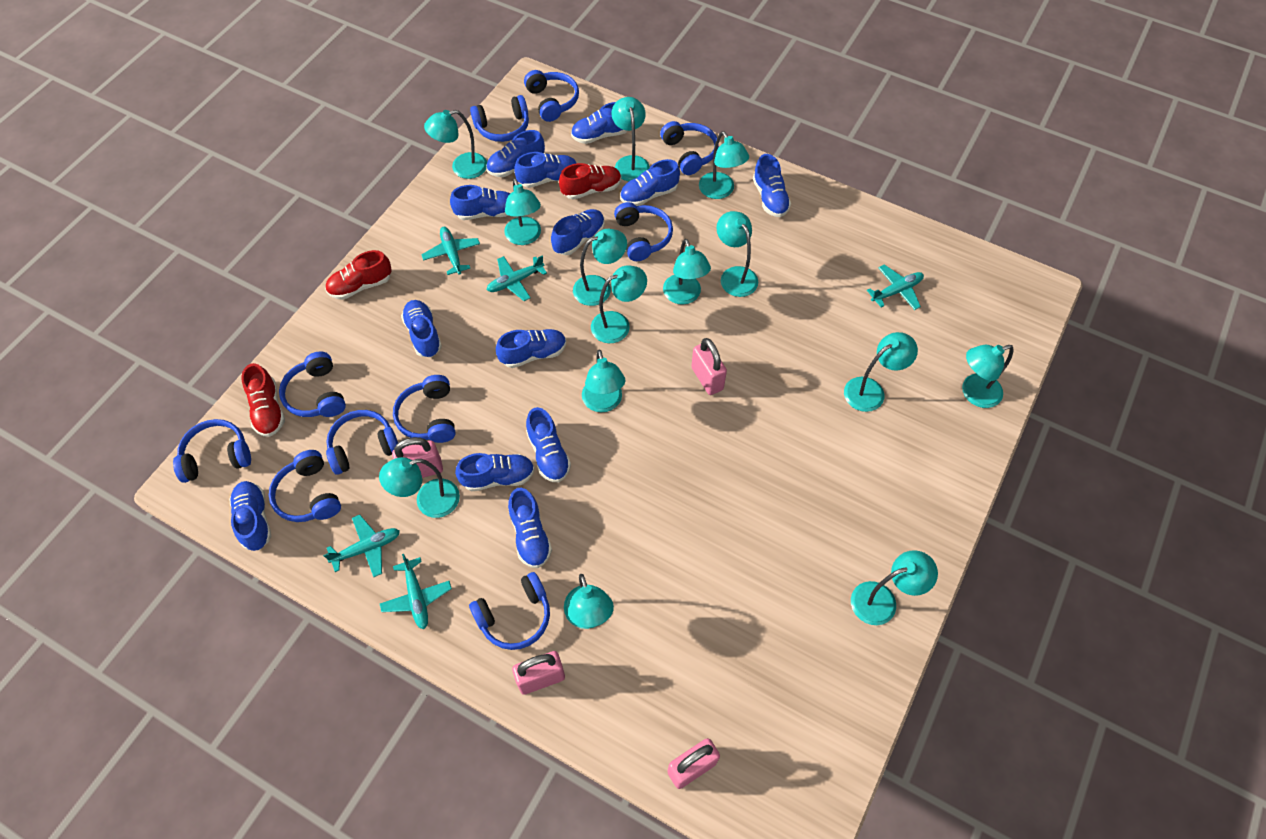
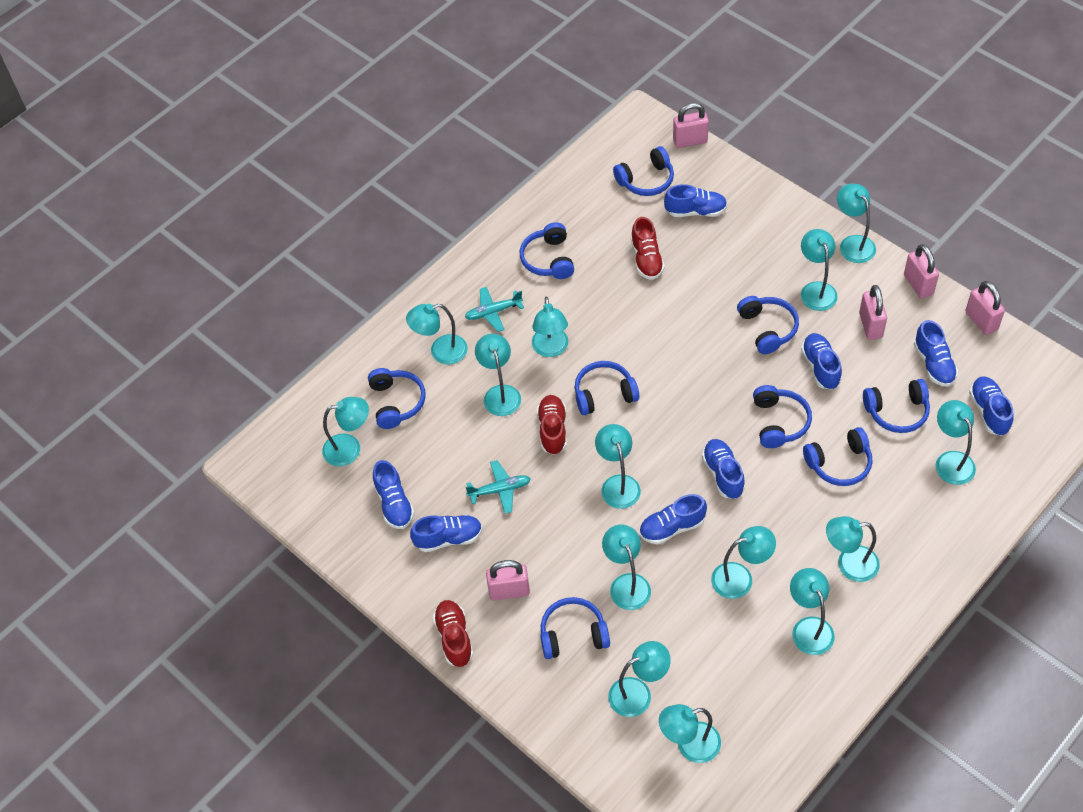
blue headphones: 10 -> 9
blue shoe: 13 -> 8
pink padlock: 4 -> 5
turquoise plane: 5 -> 2

